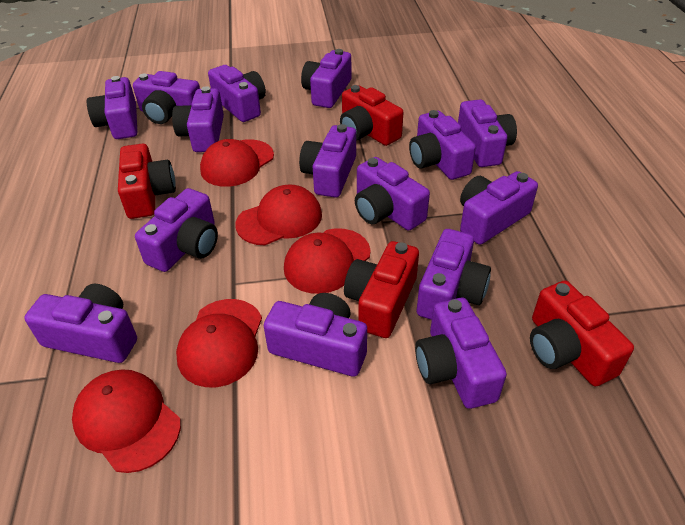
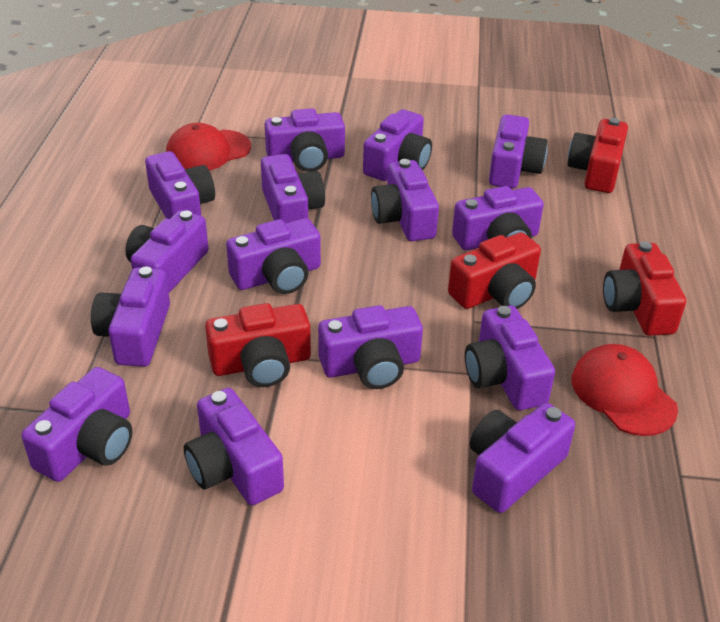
red cap: 5 -> 2

